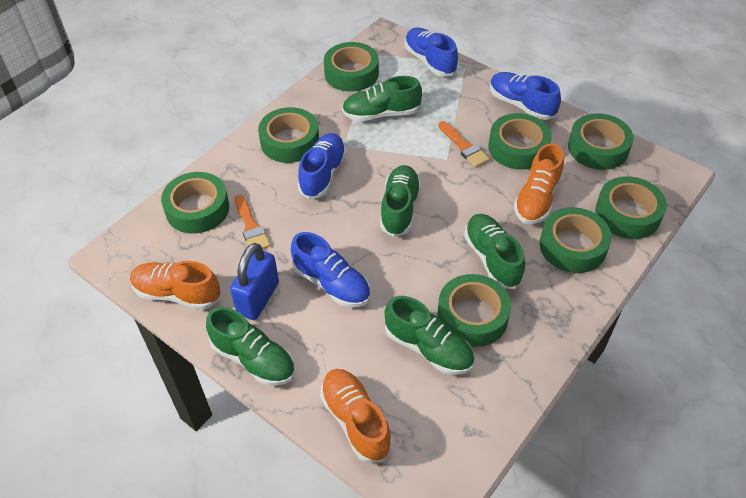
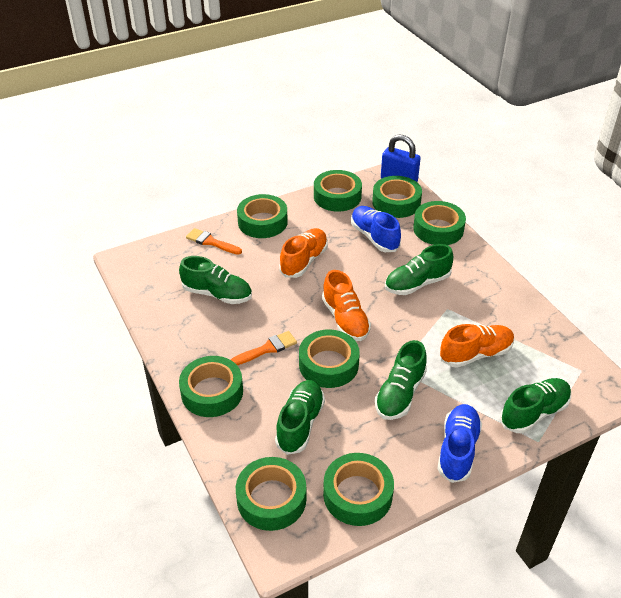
blue shoe: 4 -> 2

